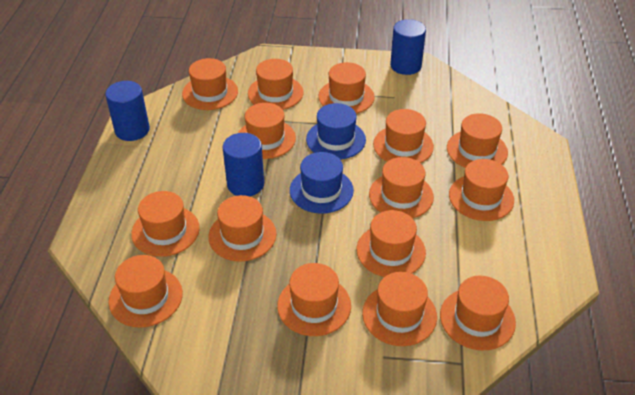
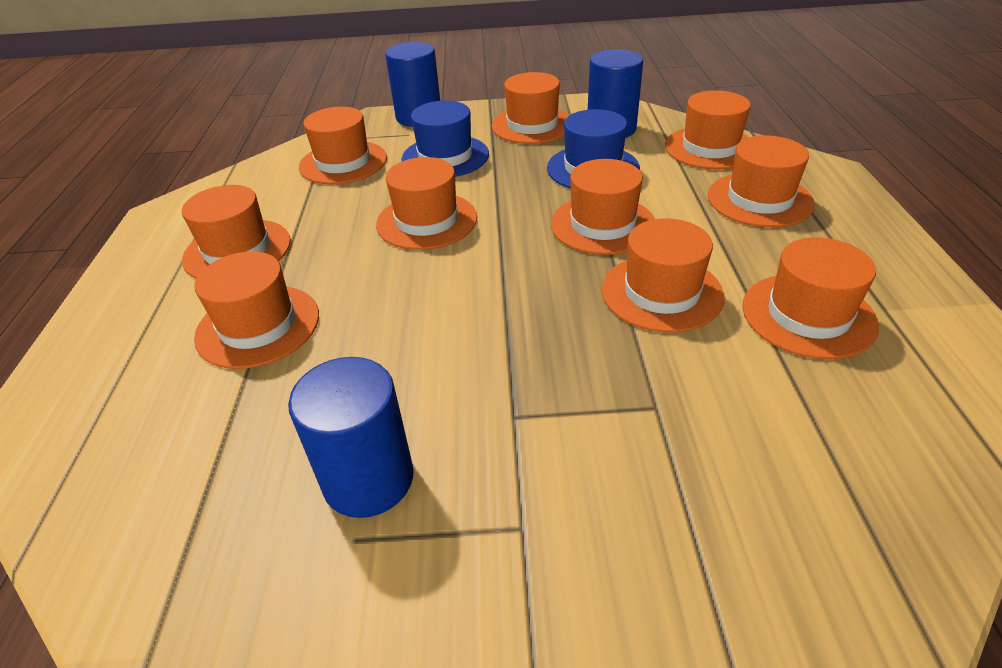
orange hat: 15 -> 10

